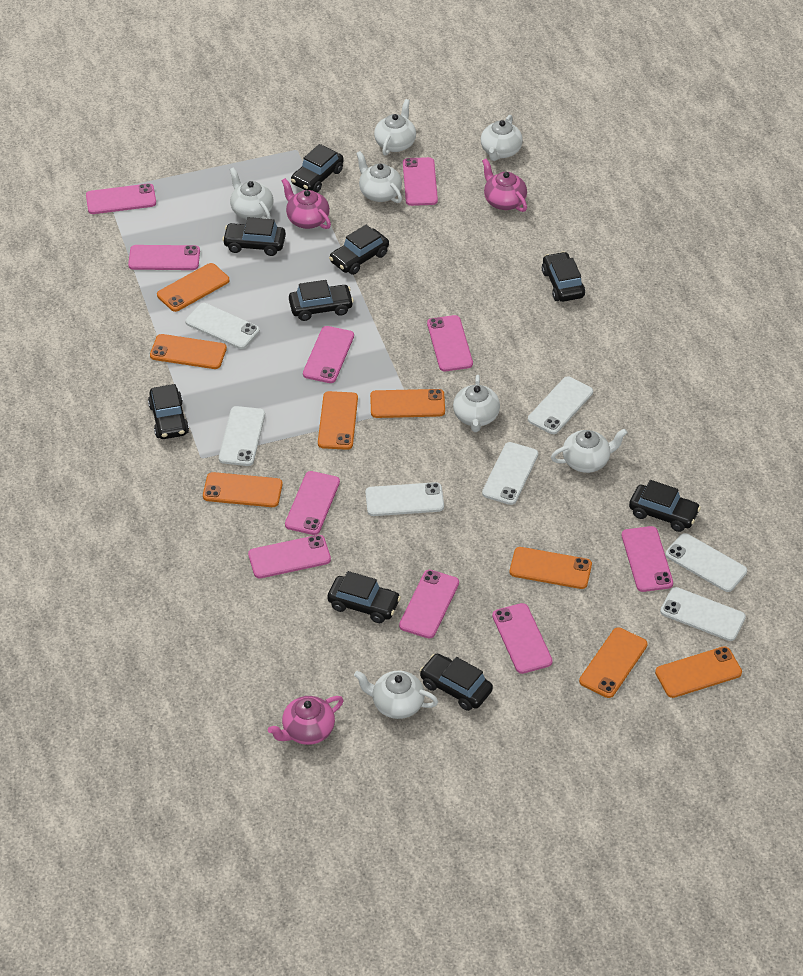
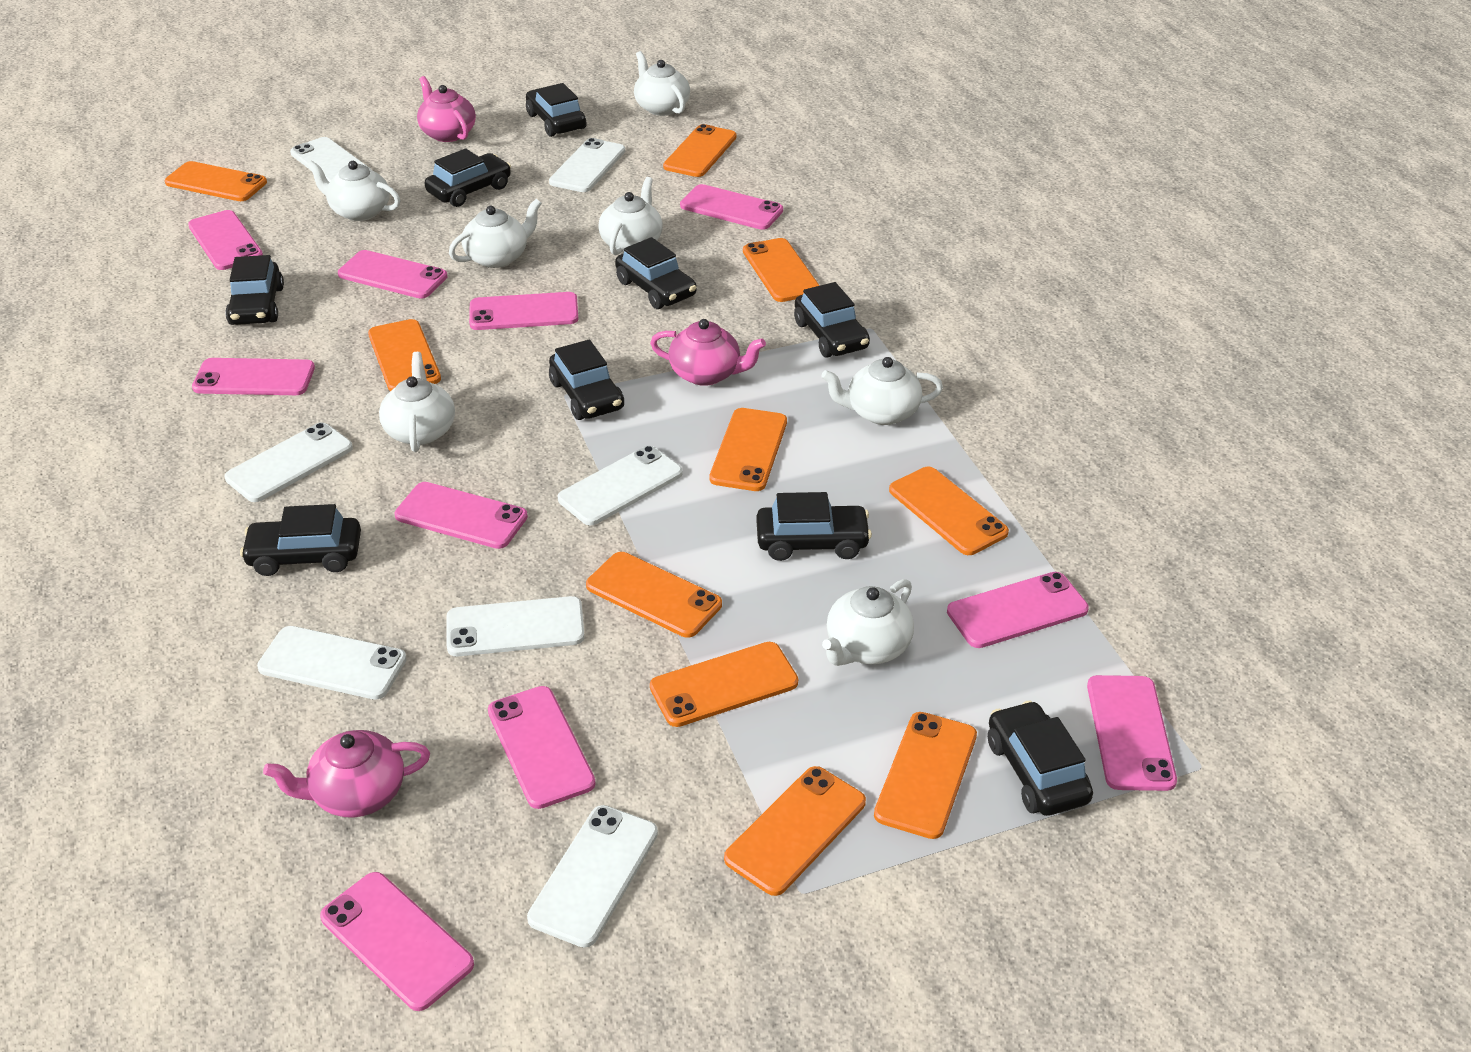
orange phone: 8 -> 10

